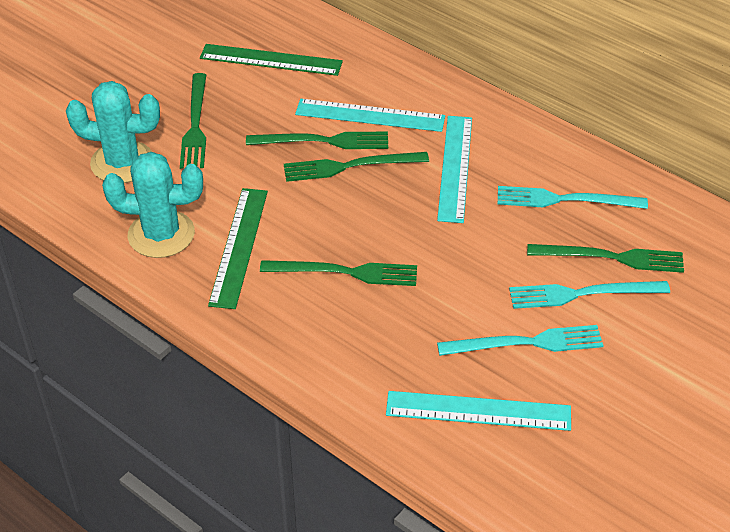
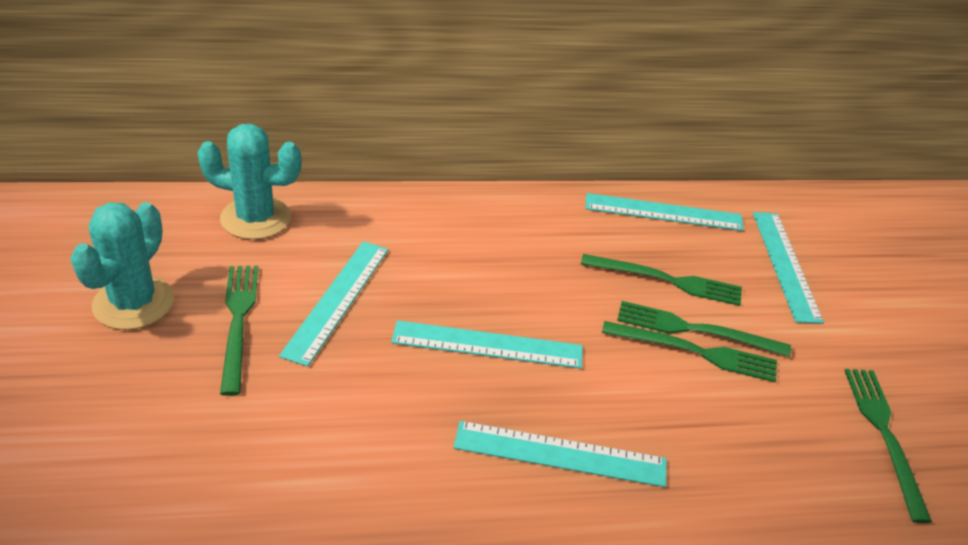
green ruler: 2 -> 0
turquoise fork: 3 -> 0
turquoise ruler: 3 -> 5

